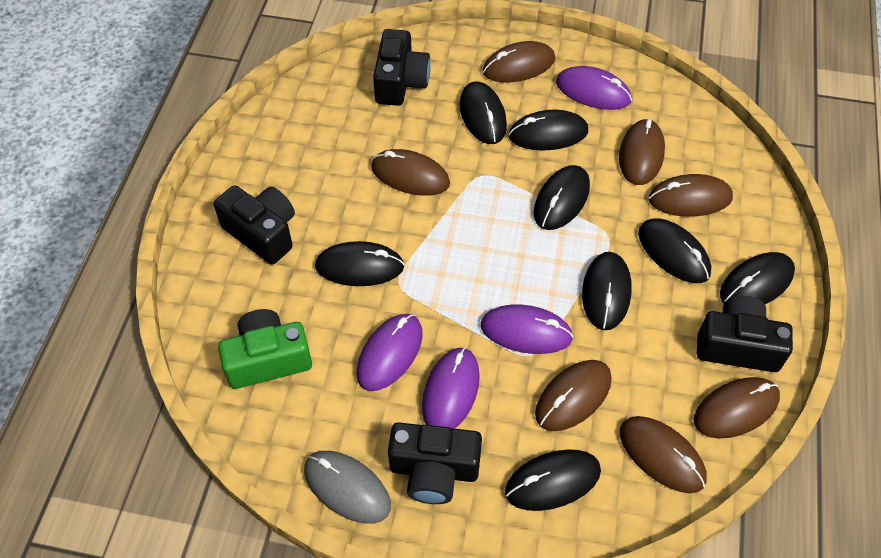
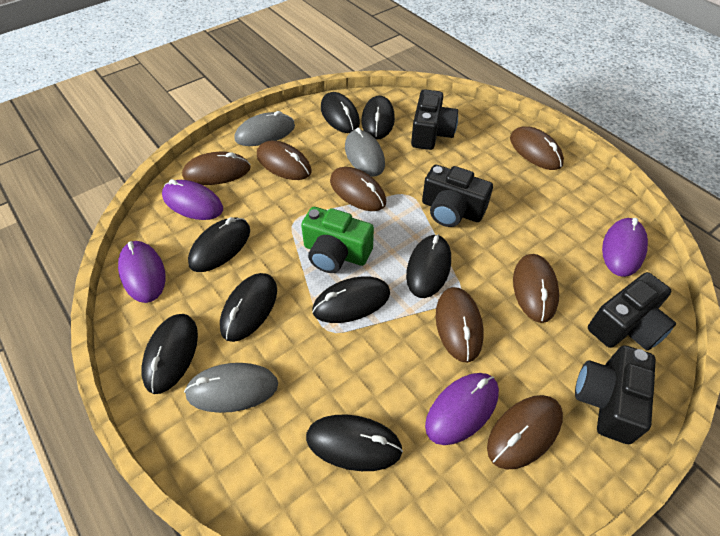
grey mouse: 1 -> 3

